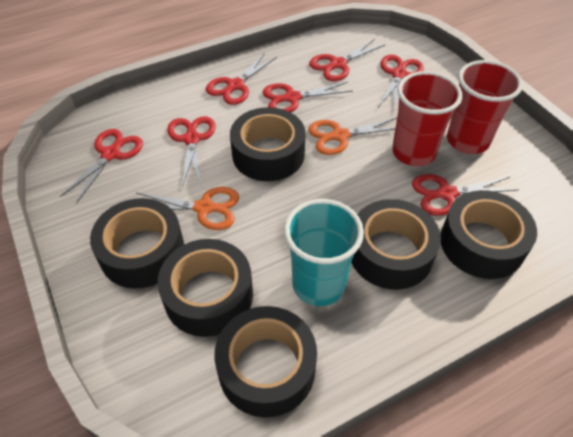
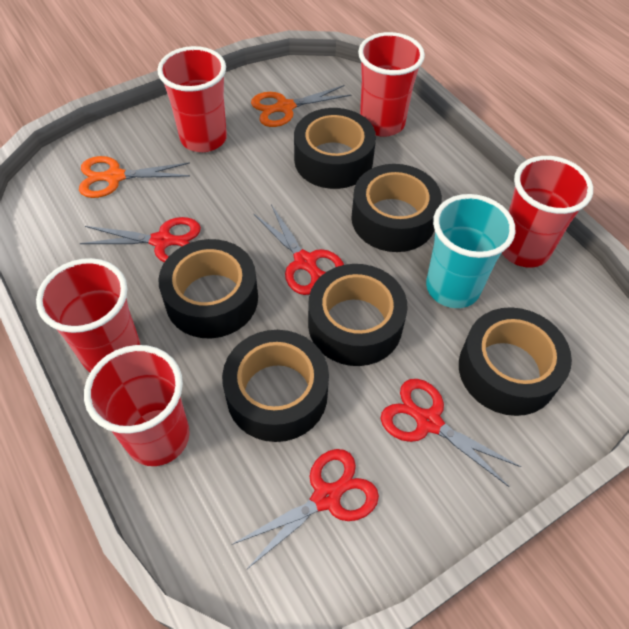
red cup: 2 -> 5
red scissors: 7 -> 4

